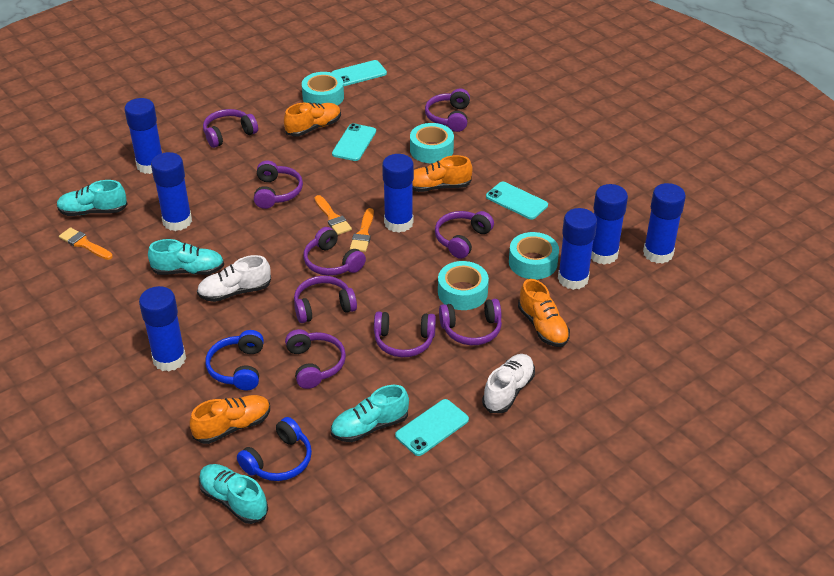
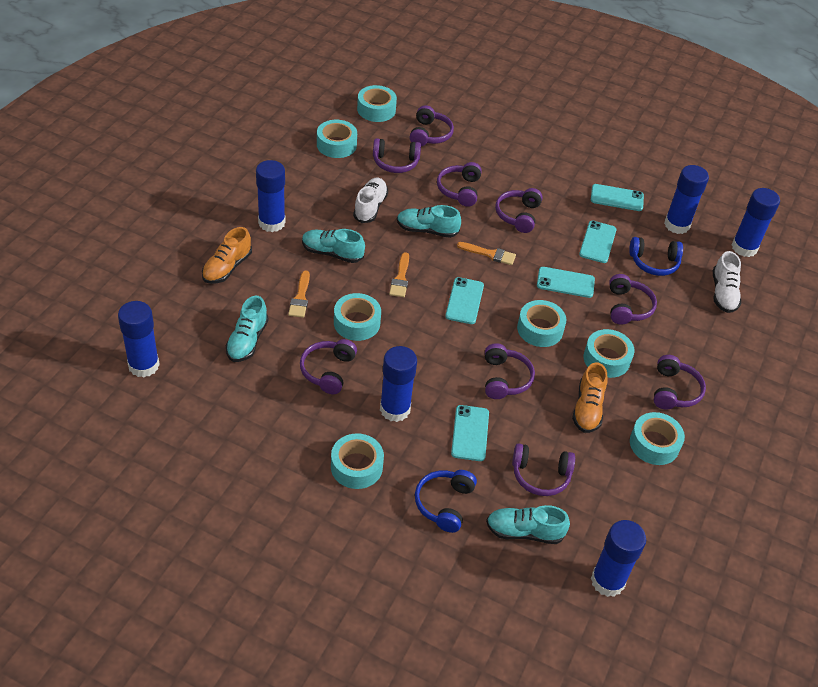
blue glue stick: 7 -> 6
orange shoe: 4 -> 2
turquoise phone: 4 -> 5
turquoise tape: 4 -> 7

